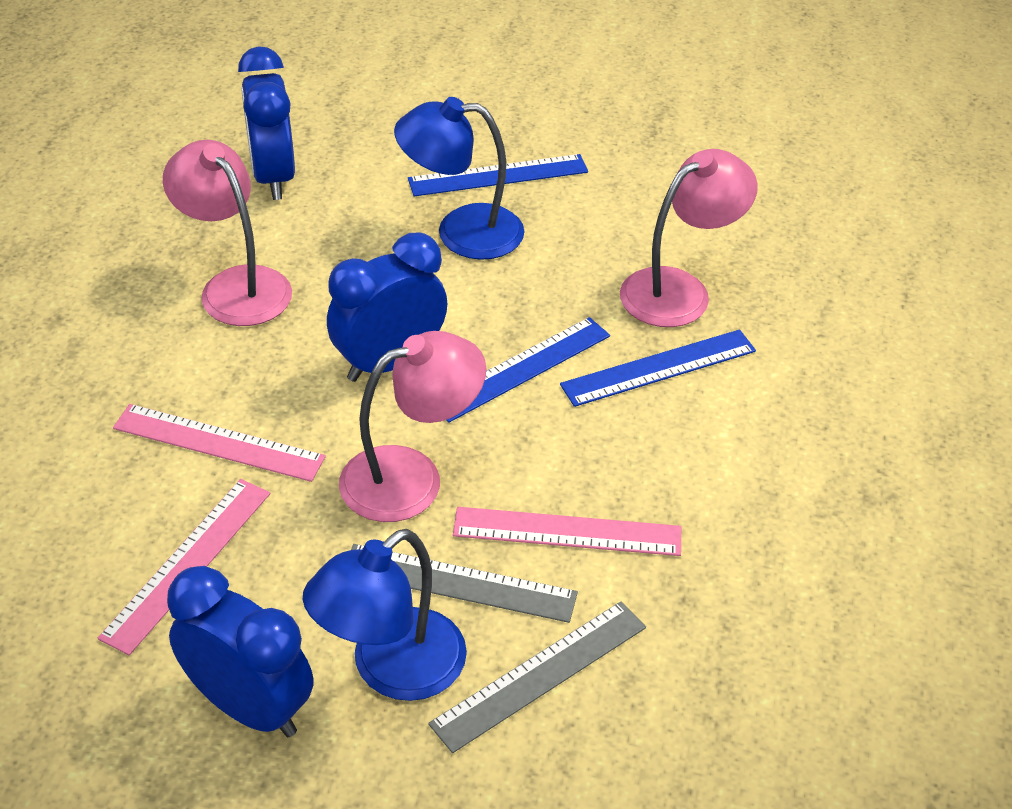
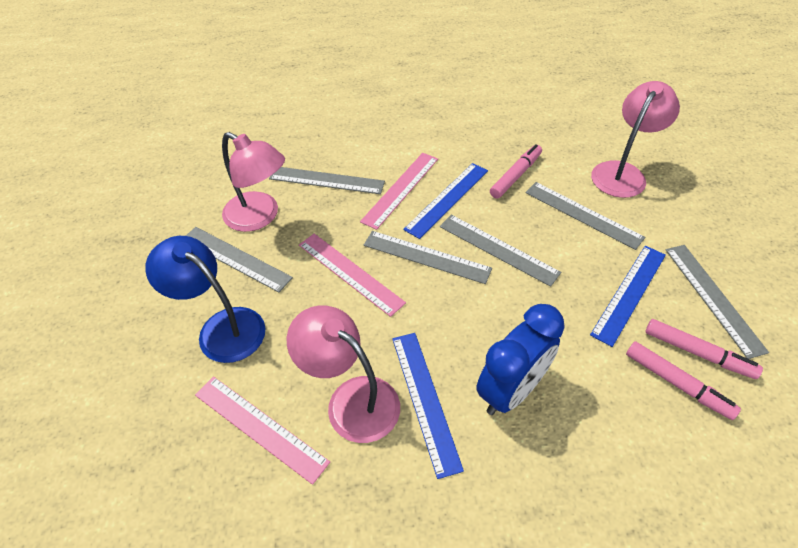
blue clock: 3 -> 1
blue lamp: 2 -> 1
grey ruler: 2 -> 6
pink marker: 0 -> 3

